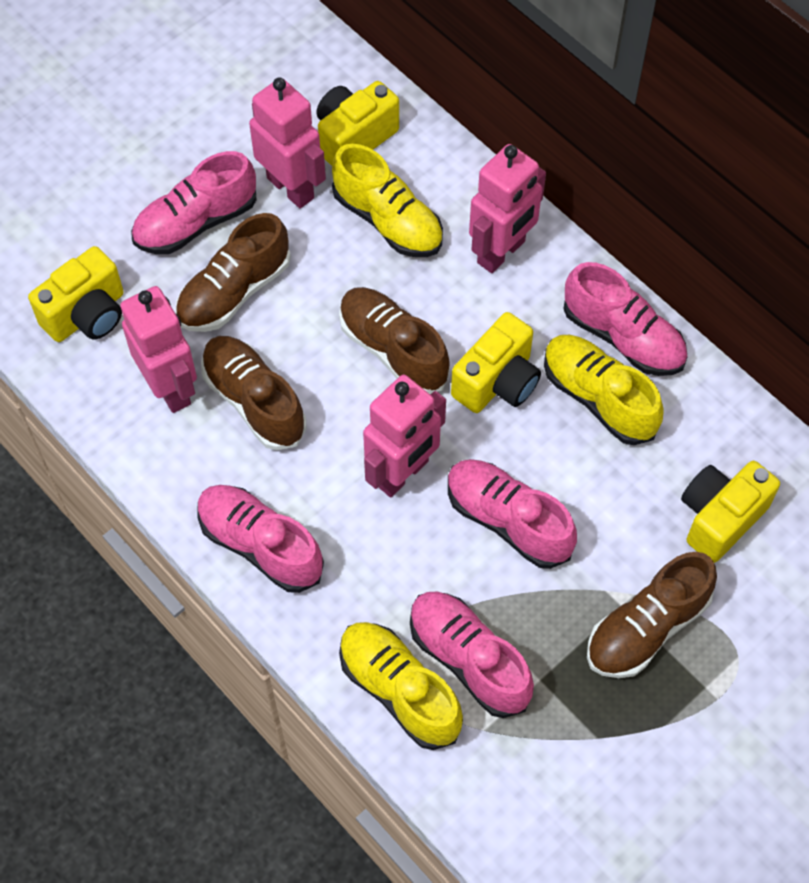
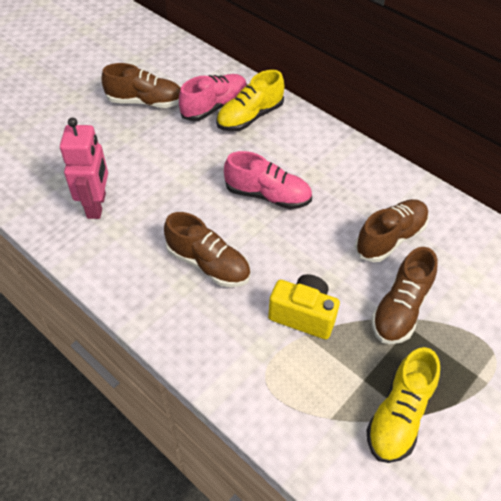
pink robot: 4 -> 1
pink shoe: 5 -> 2
yellow camera: 4 -> 1
yellow shoe: 3 -> 2

